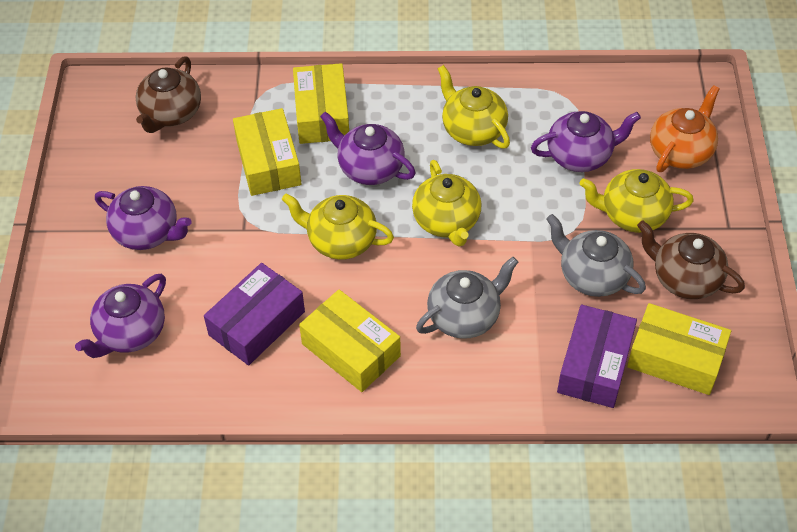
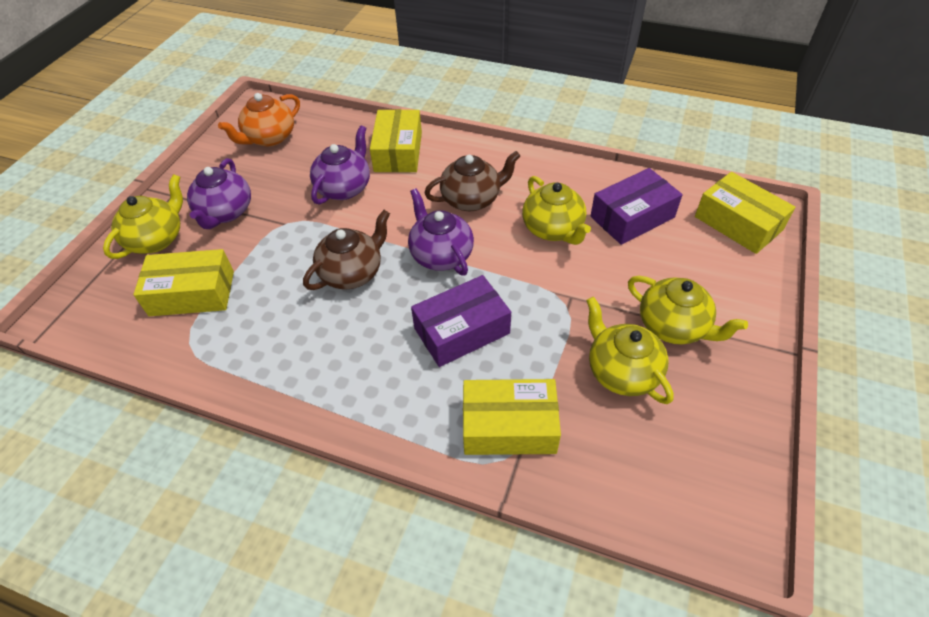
grey teapot: 2 -> 0
purple teapot: 4 -> 3

